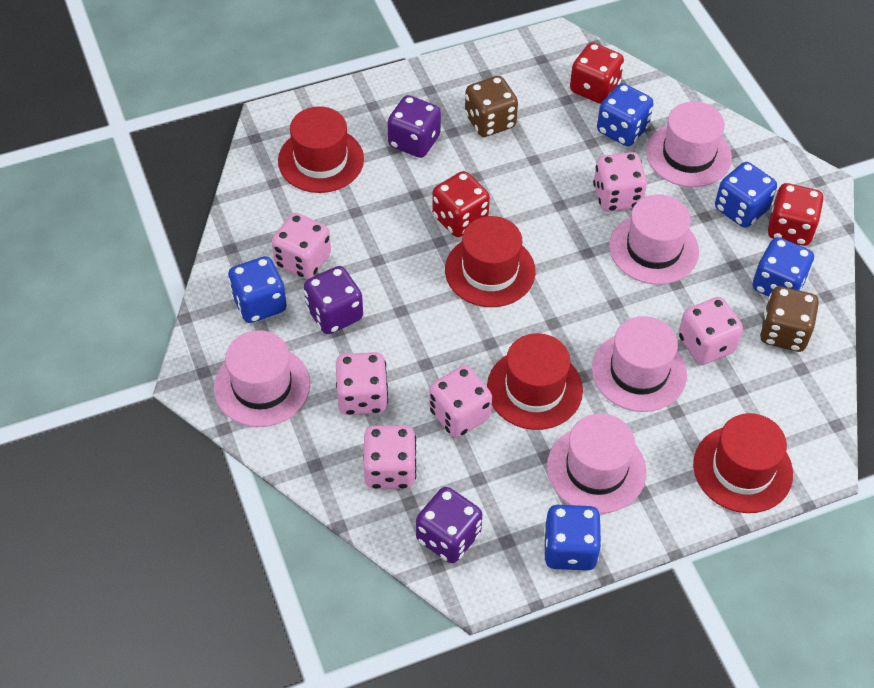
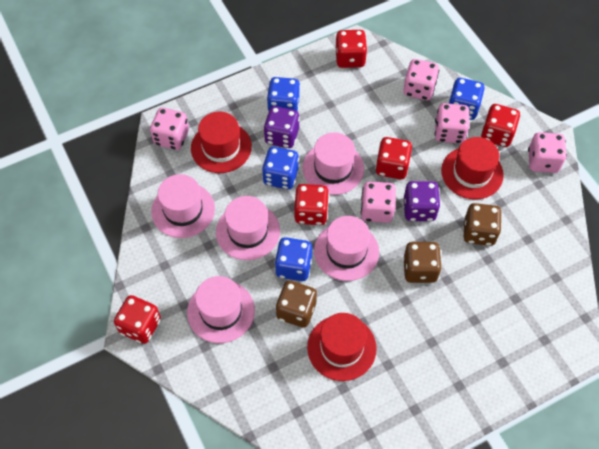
blue dice: 5 -> 4
brown dice: 2 -> 3
pink dice: 6 -> 5
purple dice: 3 -> 2
red dice: 3 -> 5
red hat: 4 -> 3

